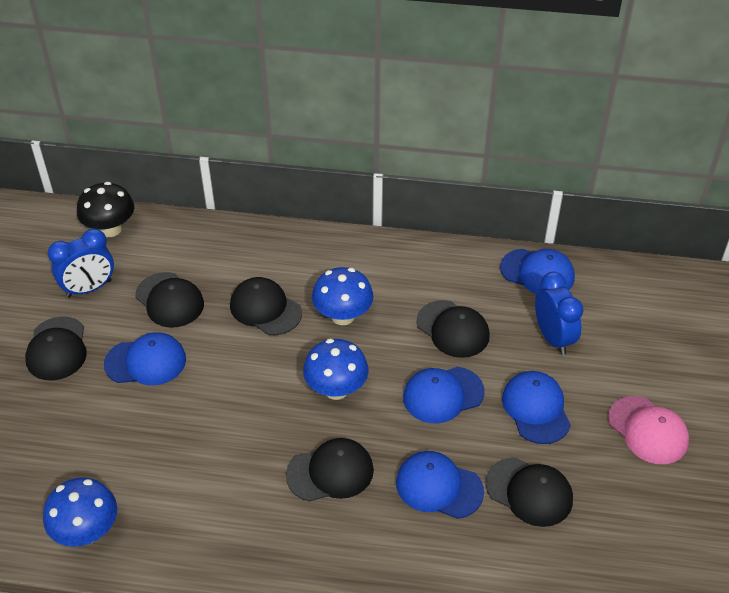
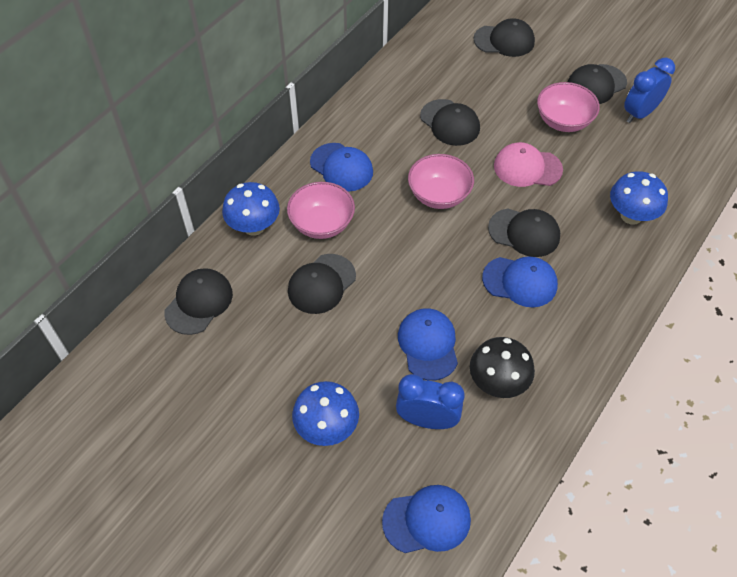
blue cap: 5 -> 4
pink bowl: 0 -> 3

